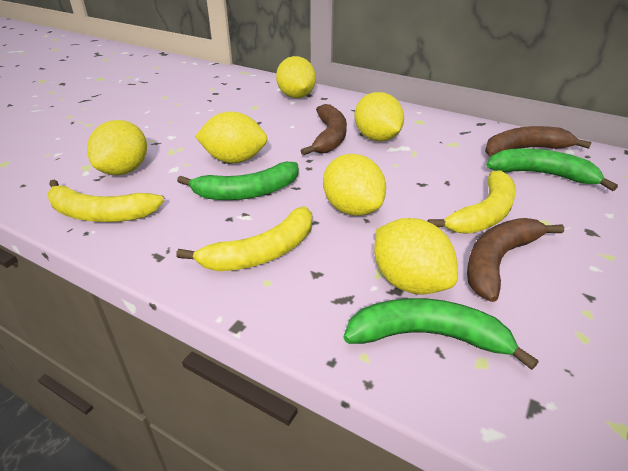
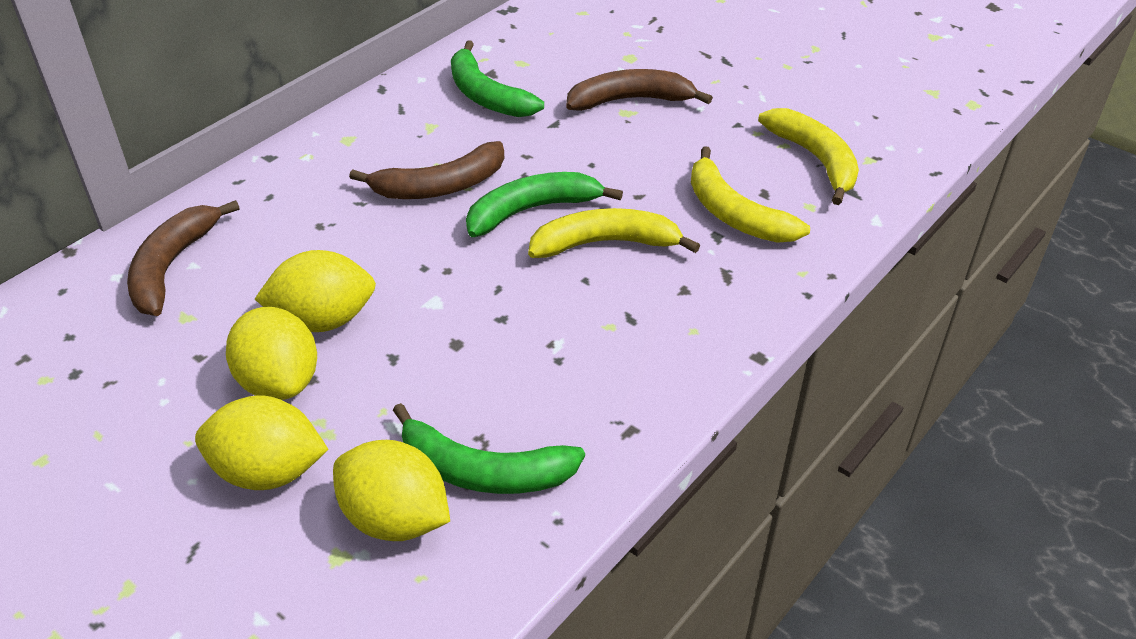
yellow lemon: 6 -> 4

